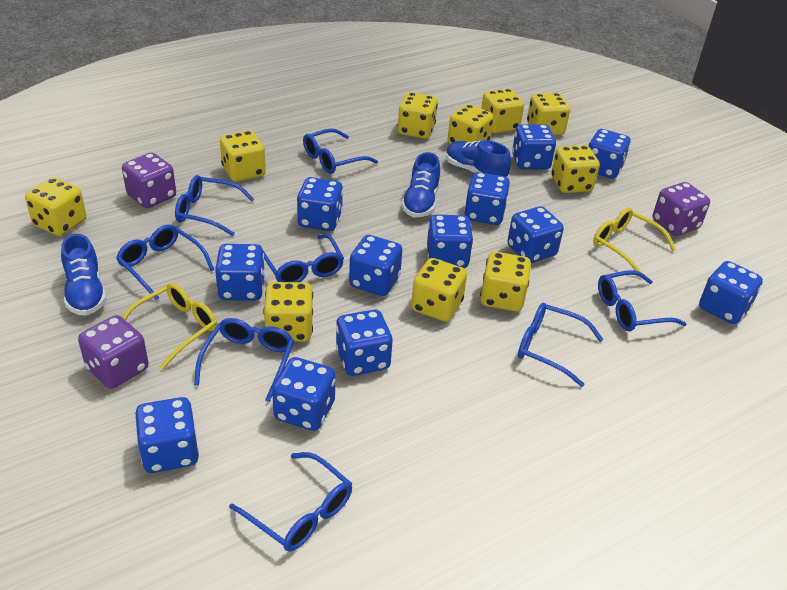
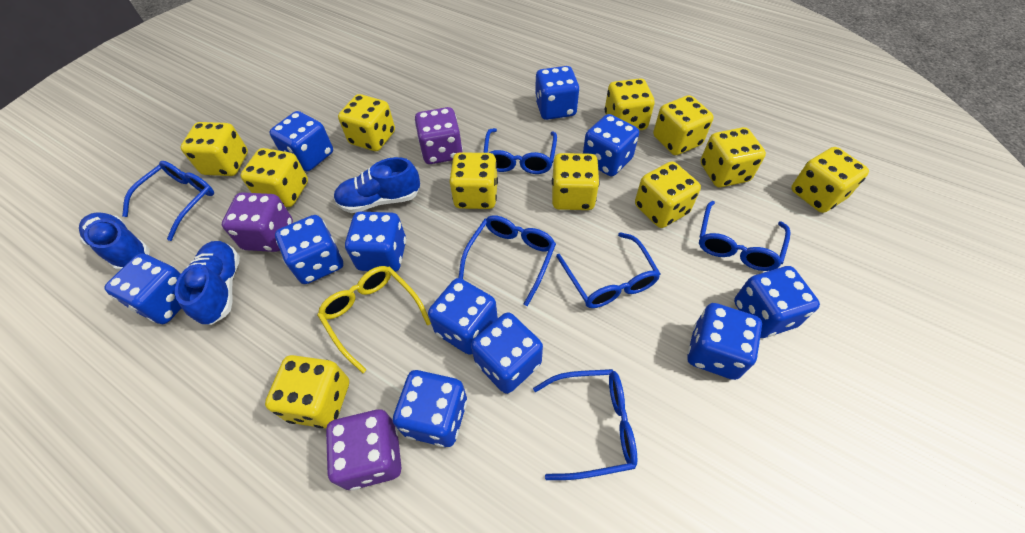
blue dice: 12 -> 11
blue glasses: 8 -> 6
yellow dice: 10 -> 11
yellow glasses: 2 -> 1

